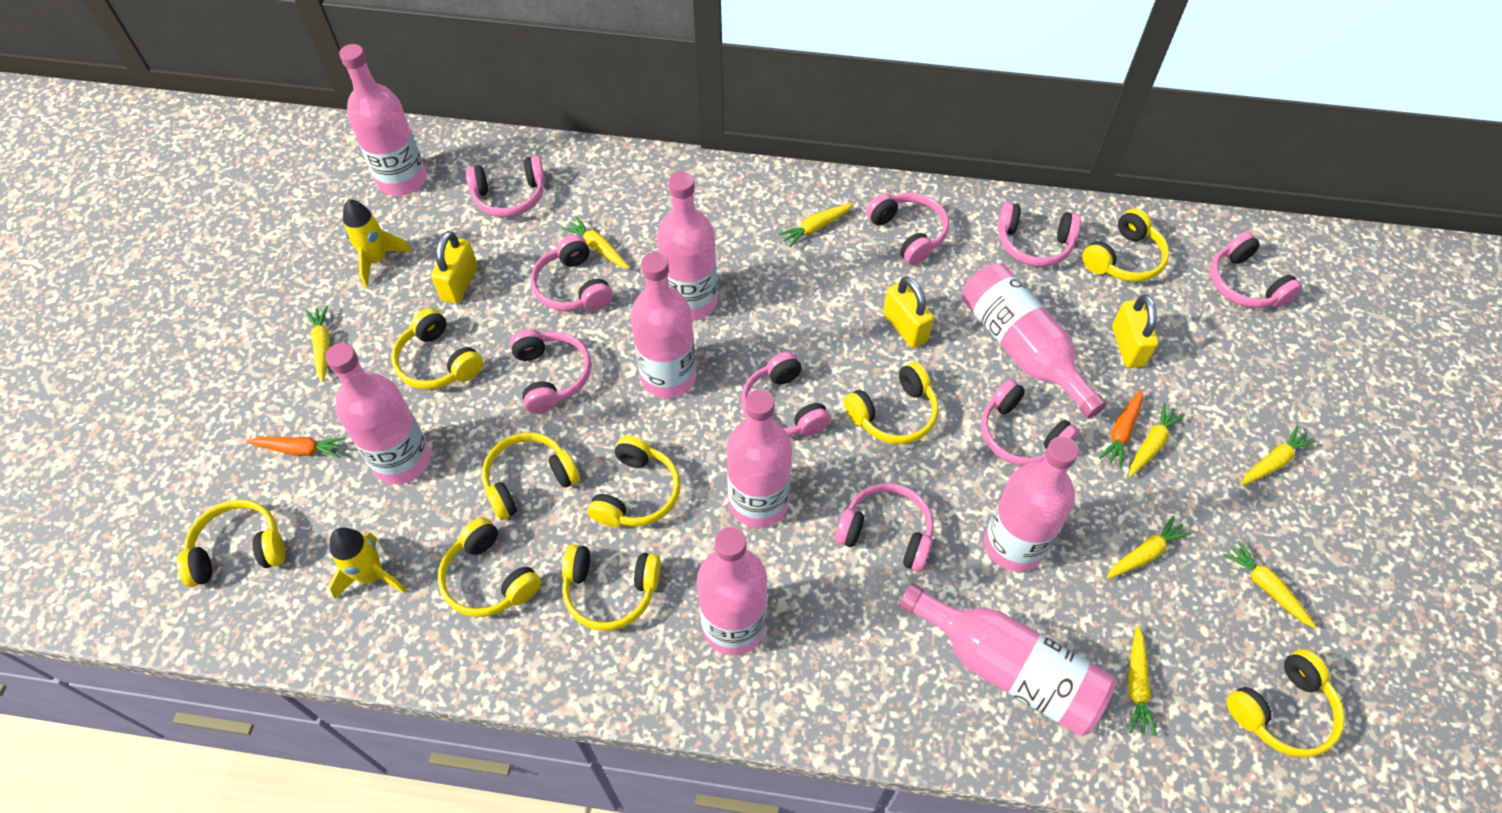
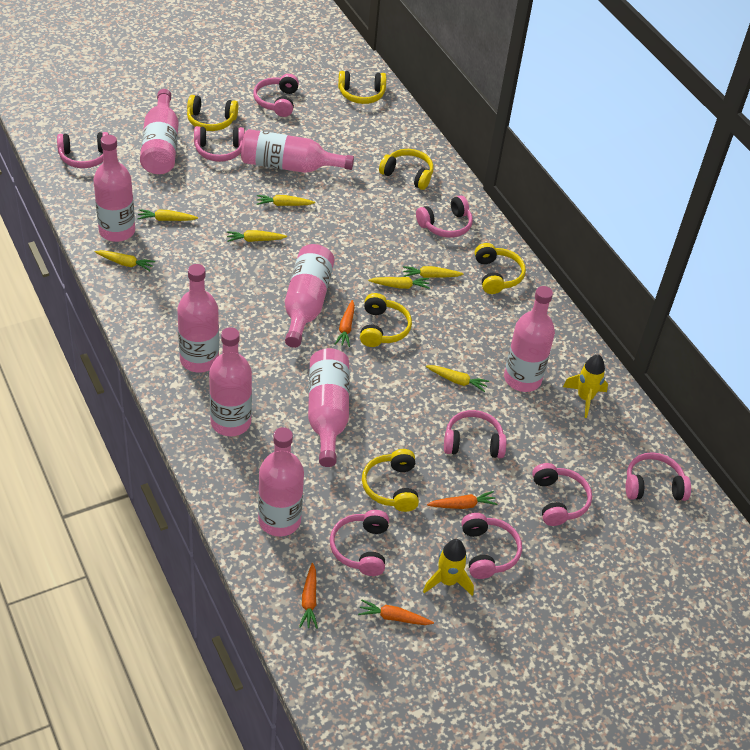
orange carrot: 2 -> 4
yellow carrot: 8 -> 7
yellow headphones: 9 -> 6
yellow padlock: 3 -> 0

